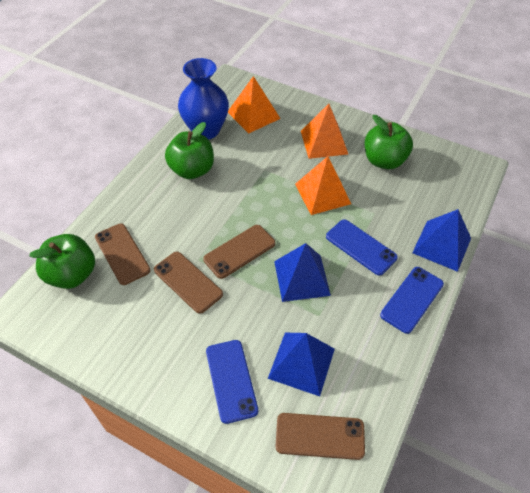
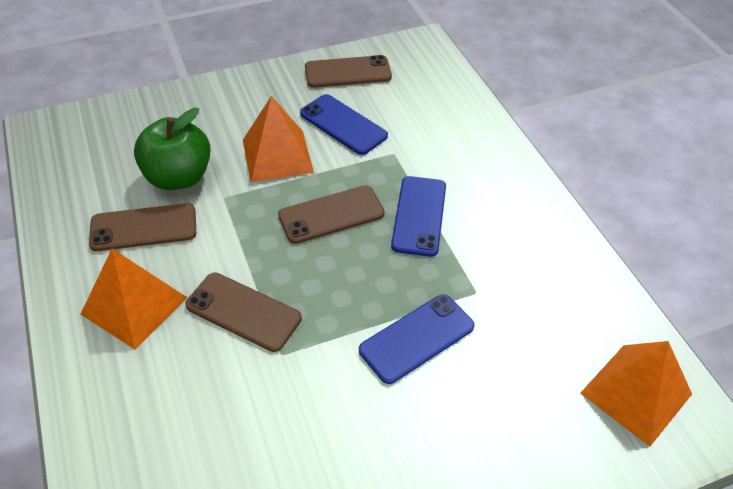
blue pyramid: 3 -> 0
blue vase: 1 -> 0
green apple: 3 -> 1

